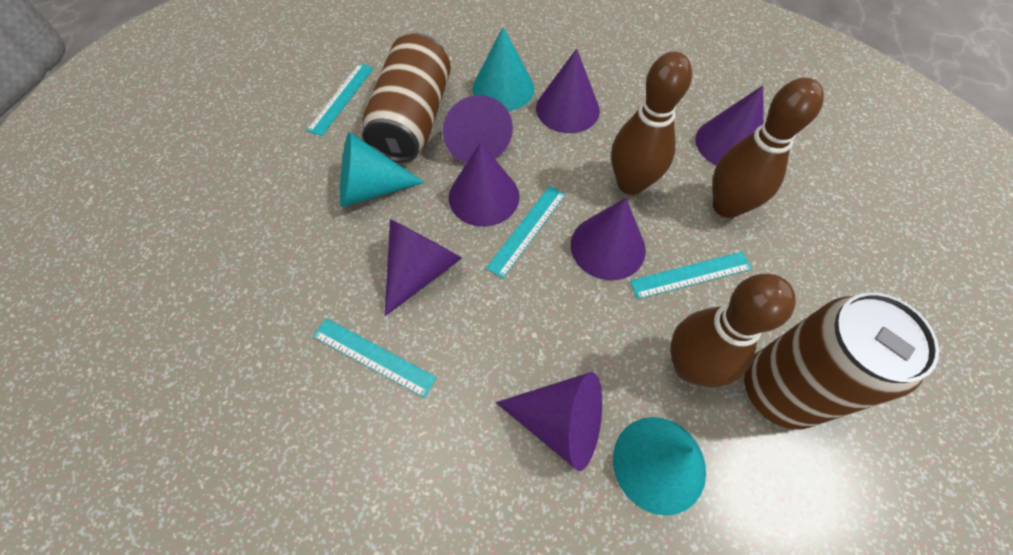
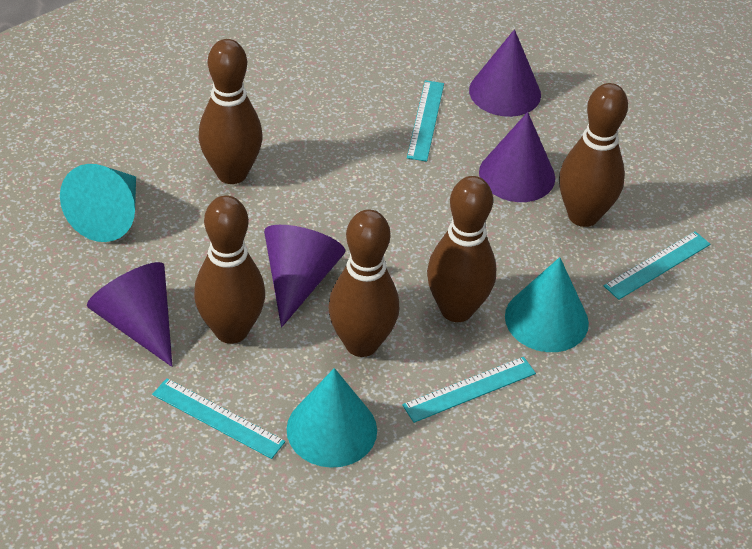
brown bowling pin: 3 -> 5
brown can: 2 -> 0
purple cone: 7 -> 4

